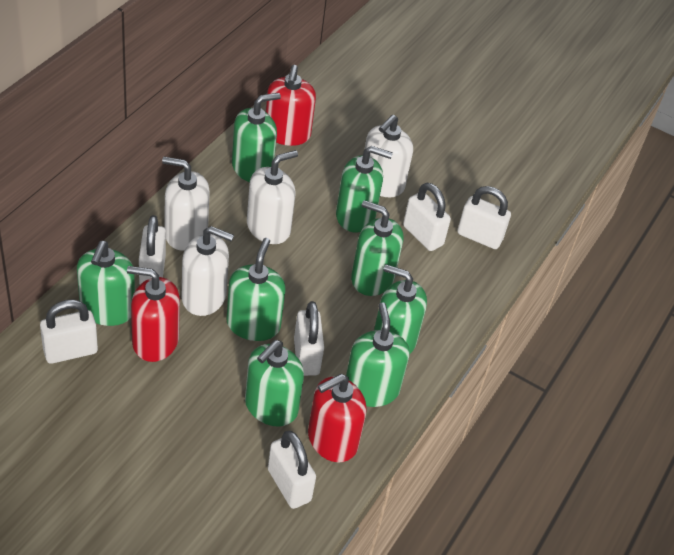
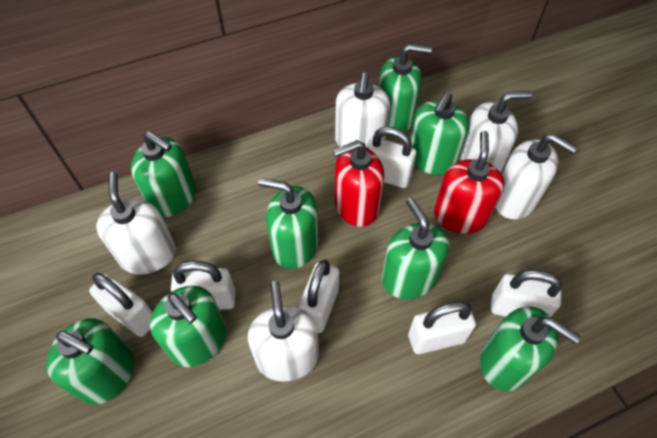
red soap dispenser: 3 -> 2
white soap dispenser: 4 -> 5

